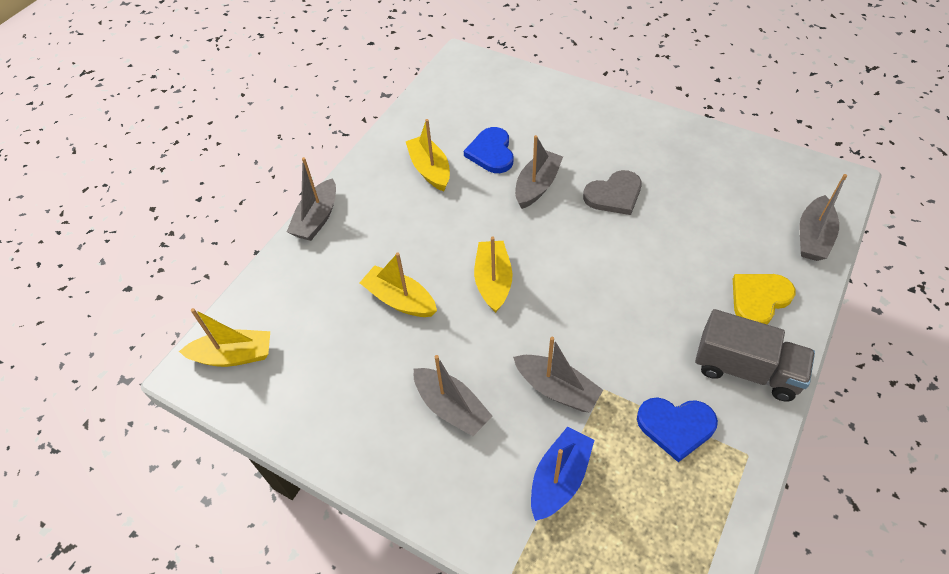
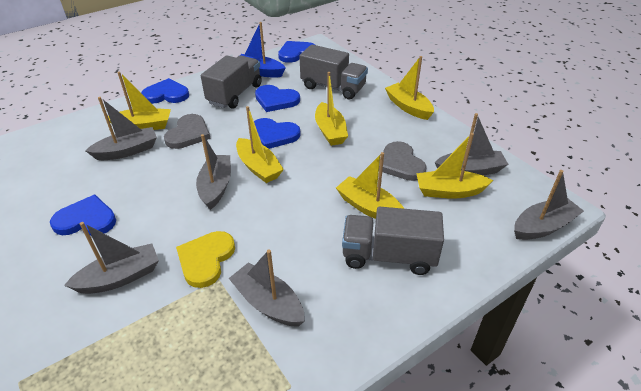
blue heart: 2 -> 5
grey boat: 5 -> 6
grey heart: 1 -> 2
grey truck: 1 -> 3
yellow boat: 4 -> 6

